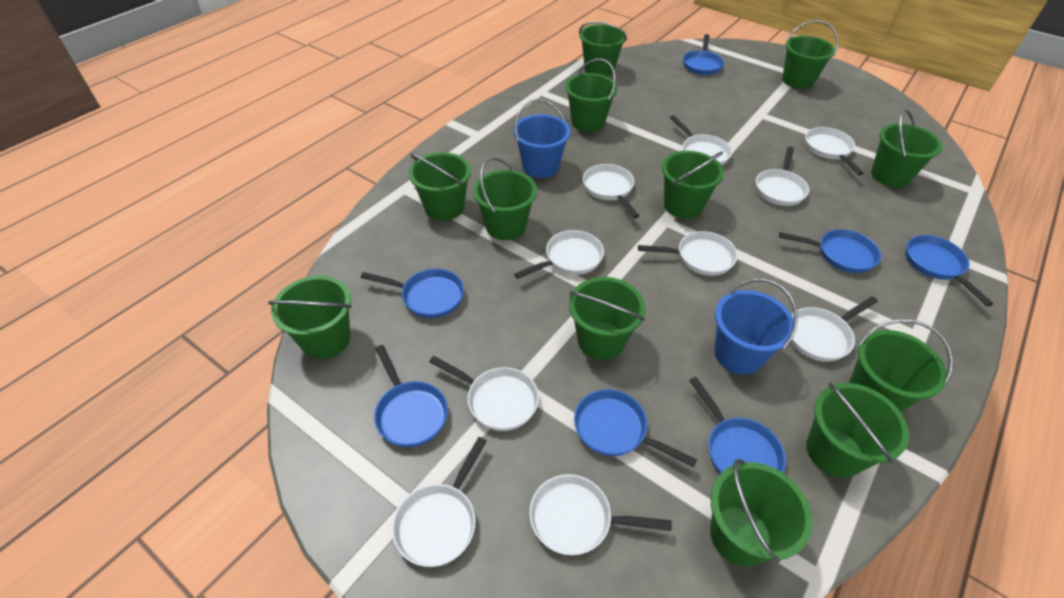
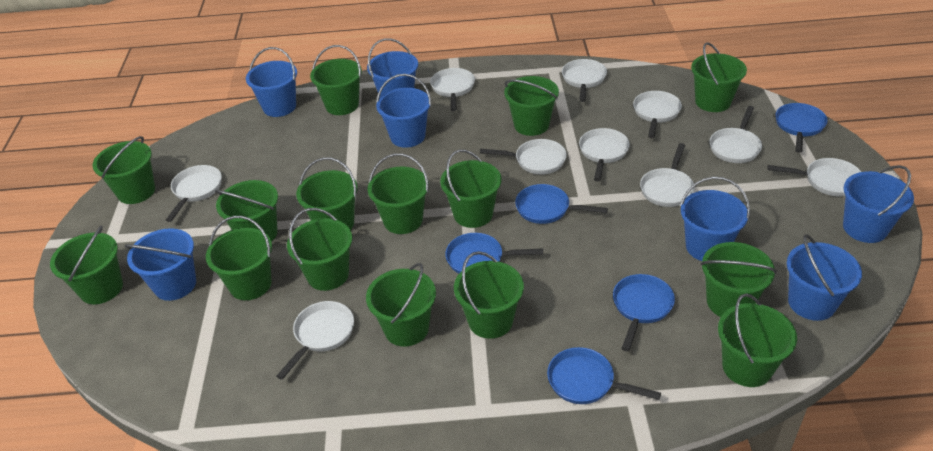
blue bucket: 2 -> 7
blue pan: 7 -> 5
green bucket: 12 -> 15

